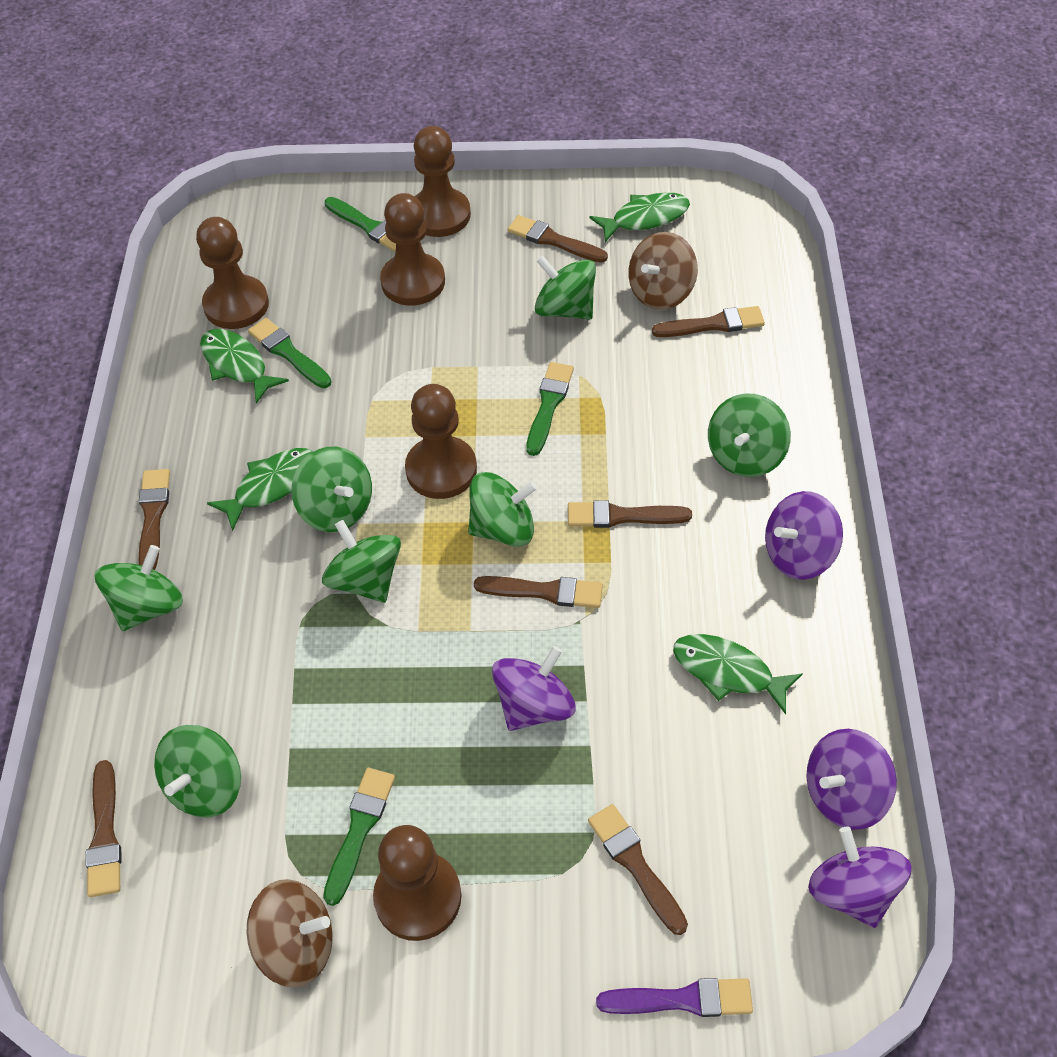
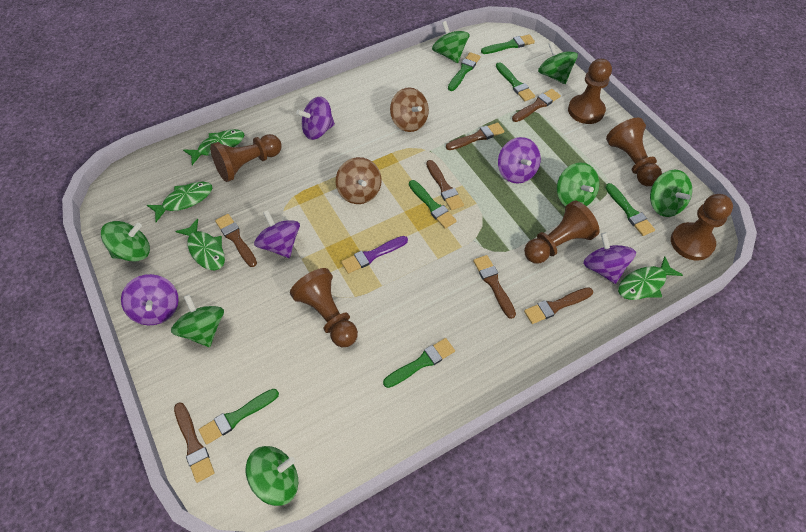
brown pawn: 5 -> 6
green brush: 4 -> 7
purple spinning top: 4 -> 5

